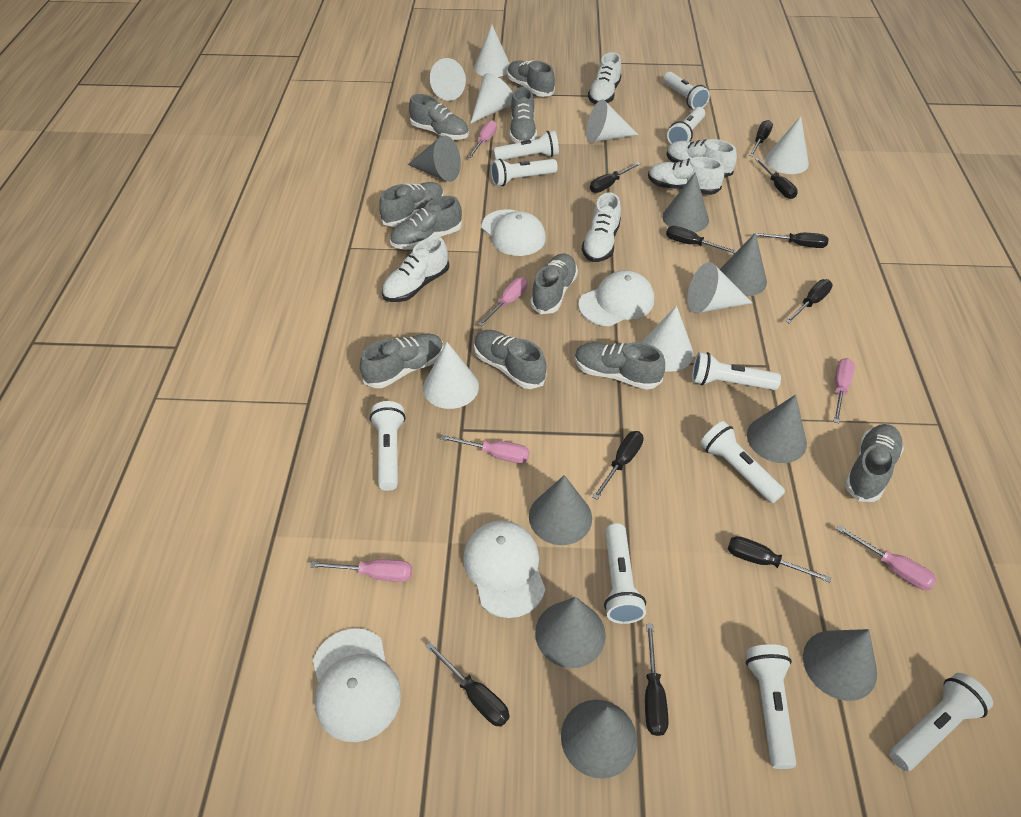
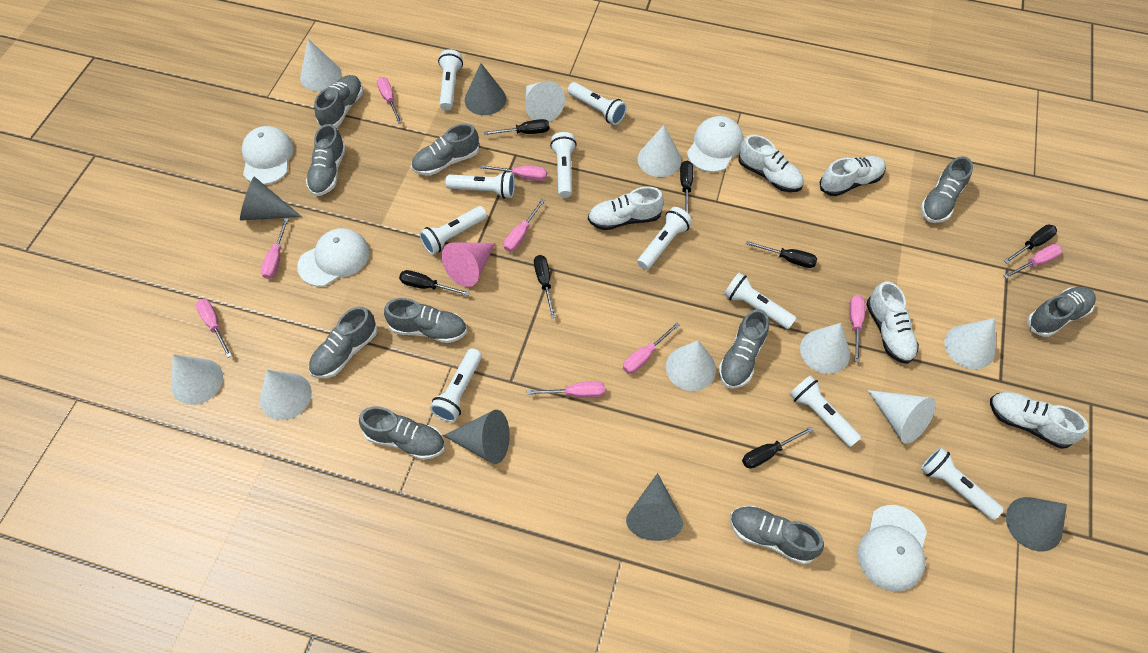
black screwdriver: 10 -> 7
grey cone: 8 -> 5
pink cone: 0 -> 1
pink screwdriver: 6 -> 9
white cone: 8 -> 9

